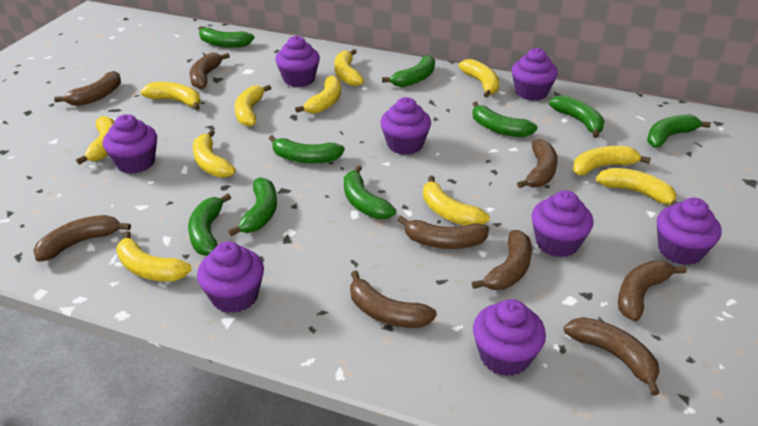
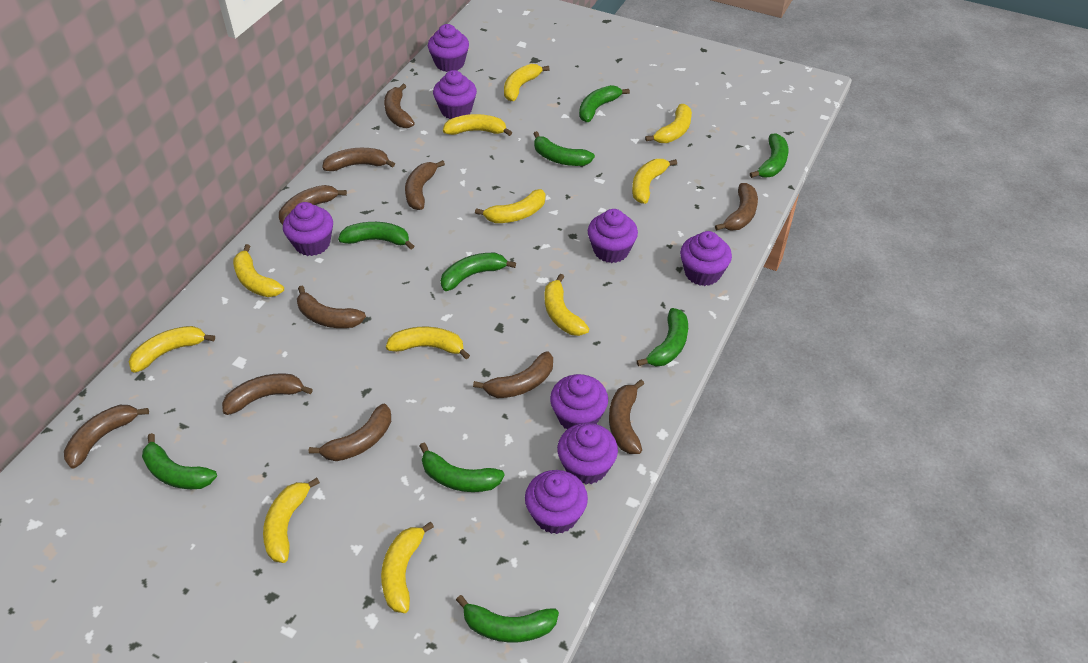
brown banana: 9 -> 11

